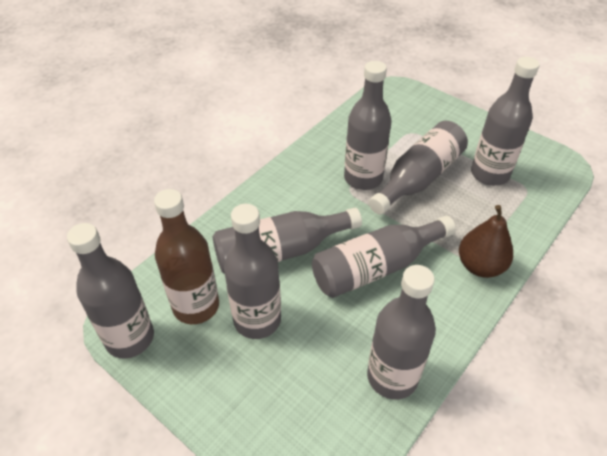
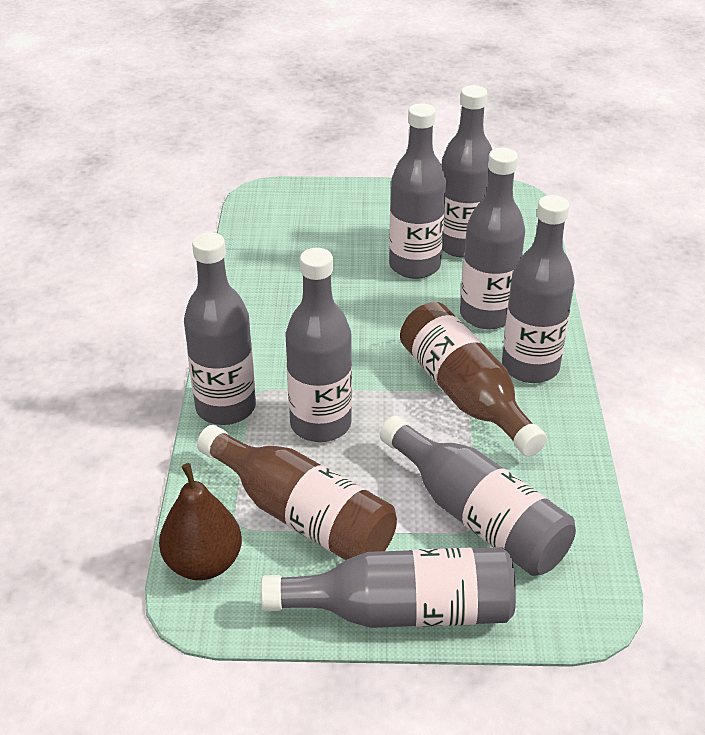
brown bottle: 1 -> 2

